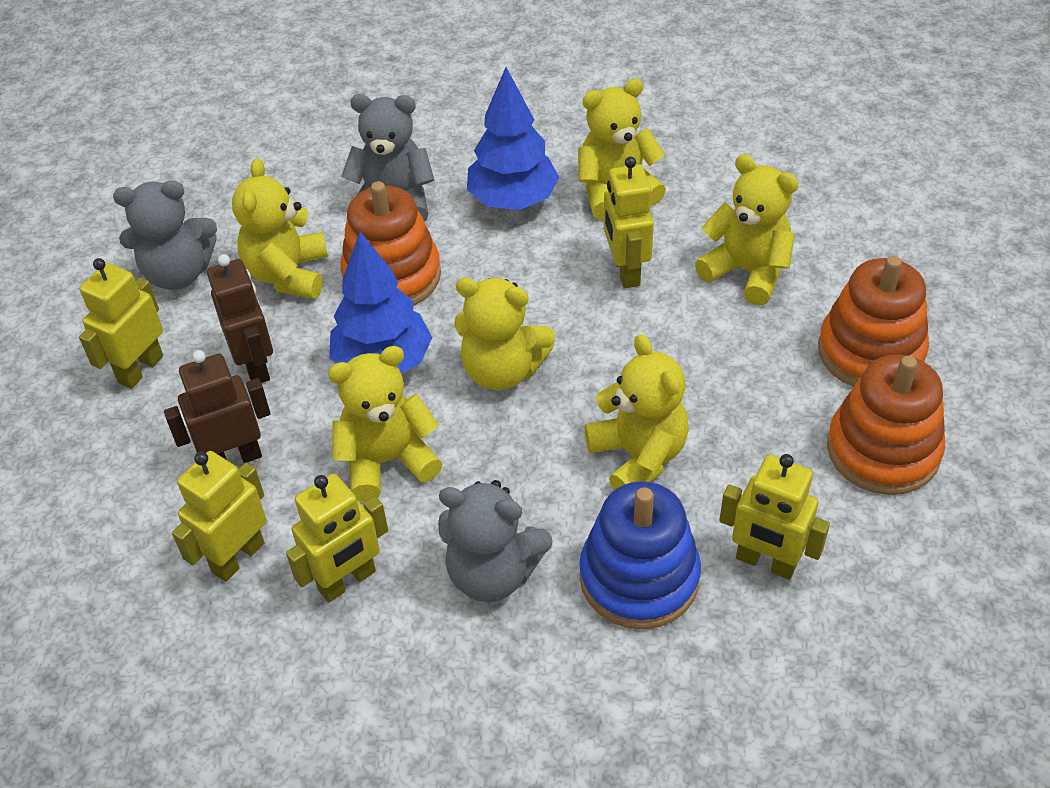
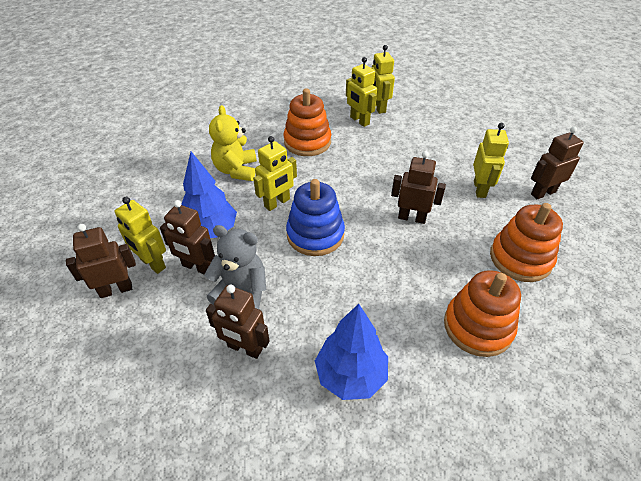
brown robot: 2 -> 5
grey teddy bear: 3 -> 1
yellow teddy bear: 6 -> 1

